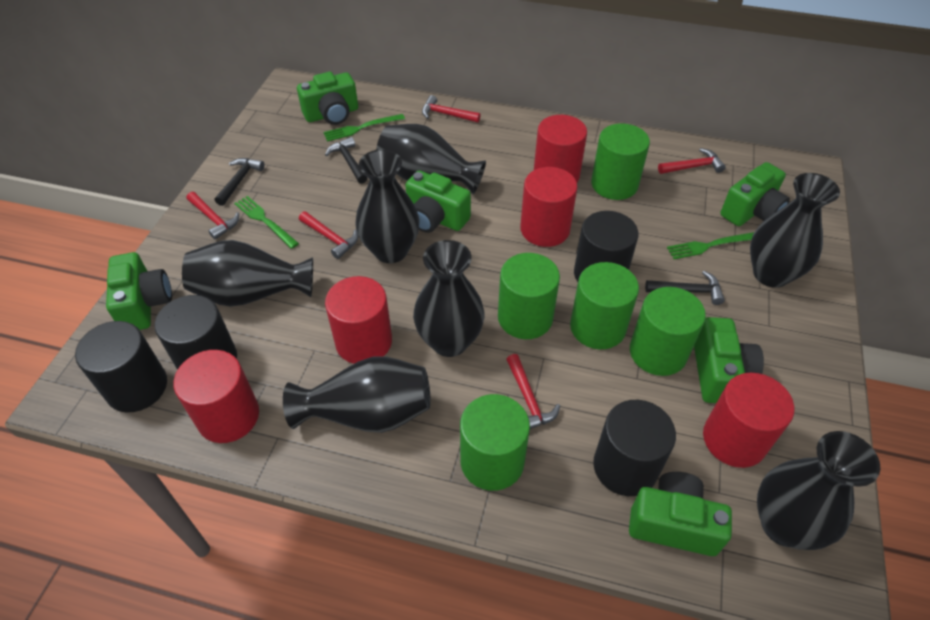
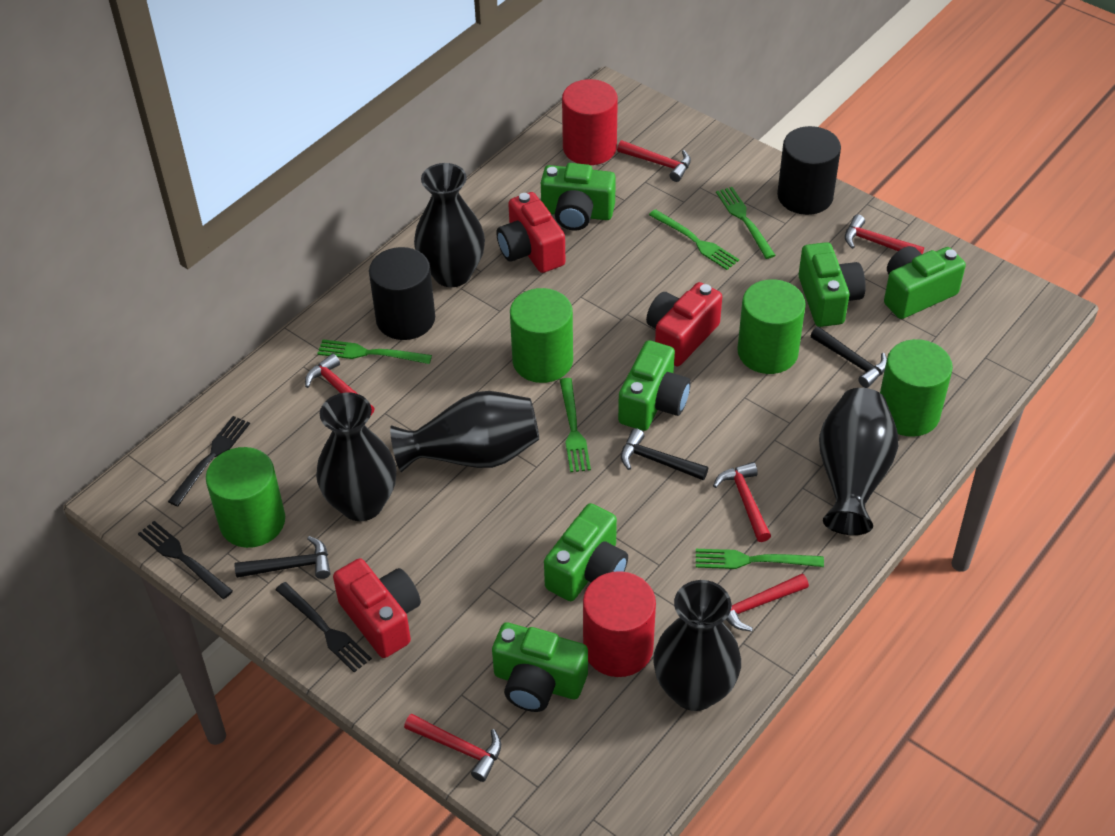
black cylinder: 4 -> 2
black fork: 0 -> 3
black vase: 7 -> 5
green cylinder: 5 -> 4
green fork: 3 -> 5
red camera: 0 -> 3
red cylinder: 5 -> 2
red hammer: 5 -> 6

